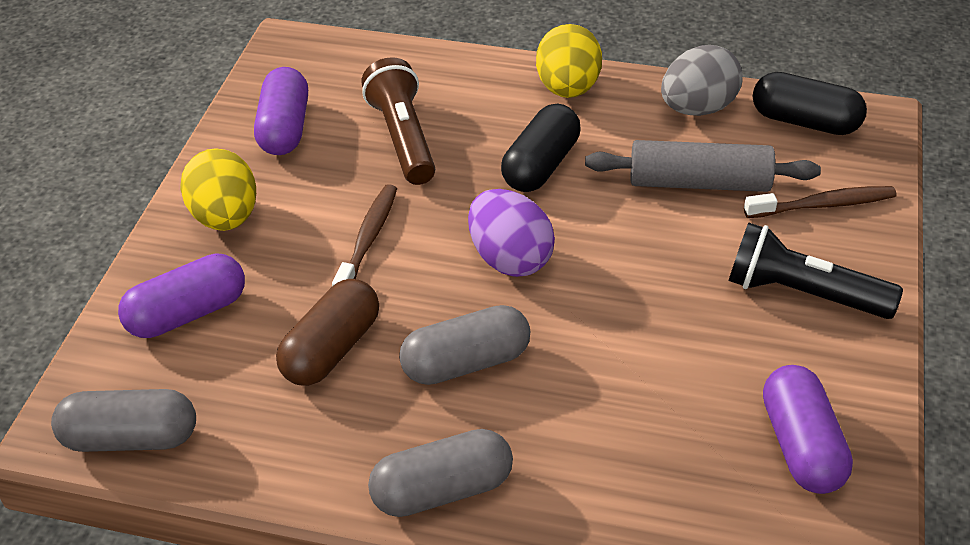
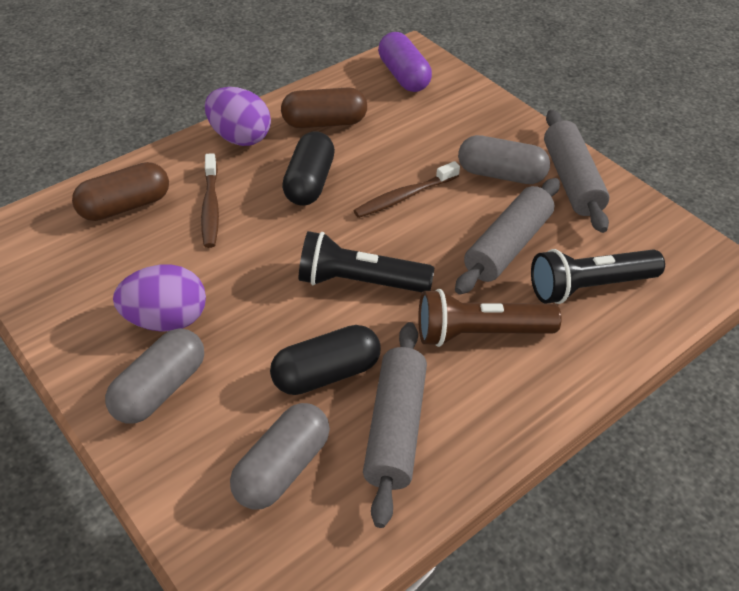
black flashlight: 1 -> 2
brown capsule: 1 -> 2
grey egg: 1 -> 0
grey rolling pin: 1 -> 3
purple capsule: 3 -> 1
purple egg: 1 -> 2
yellow egg: 2 -> 0

